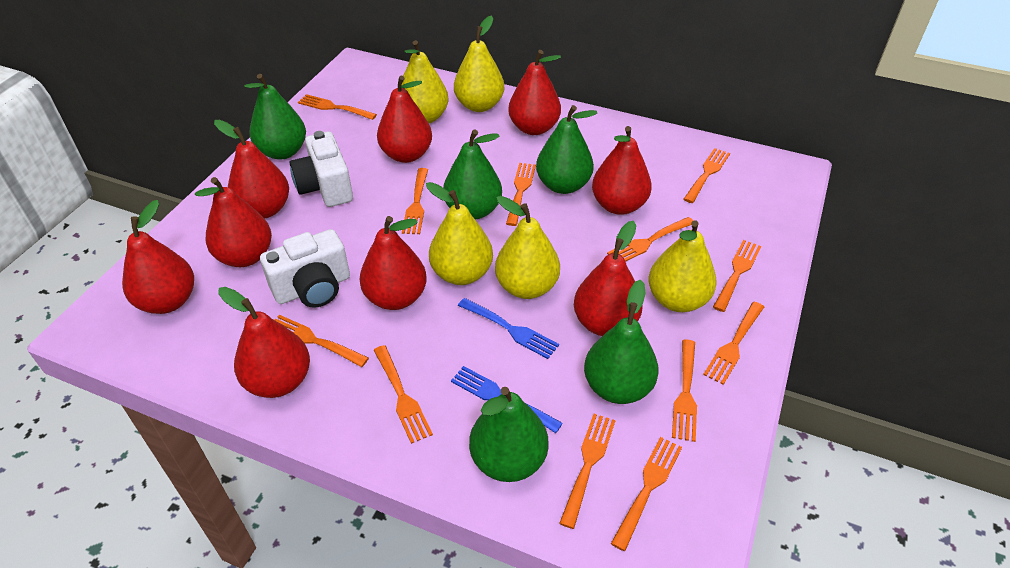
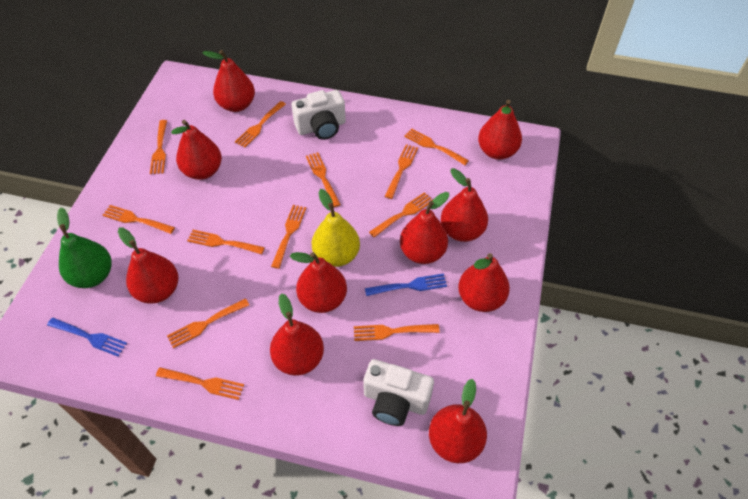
green pear: 5 -> 1
red pear: 9 -> 10
yellow pear: 5 -> 1

